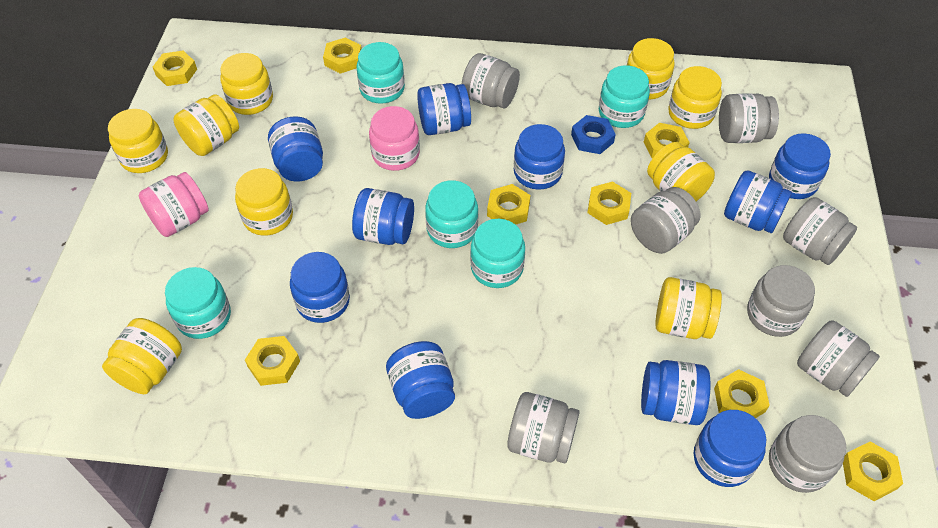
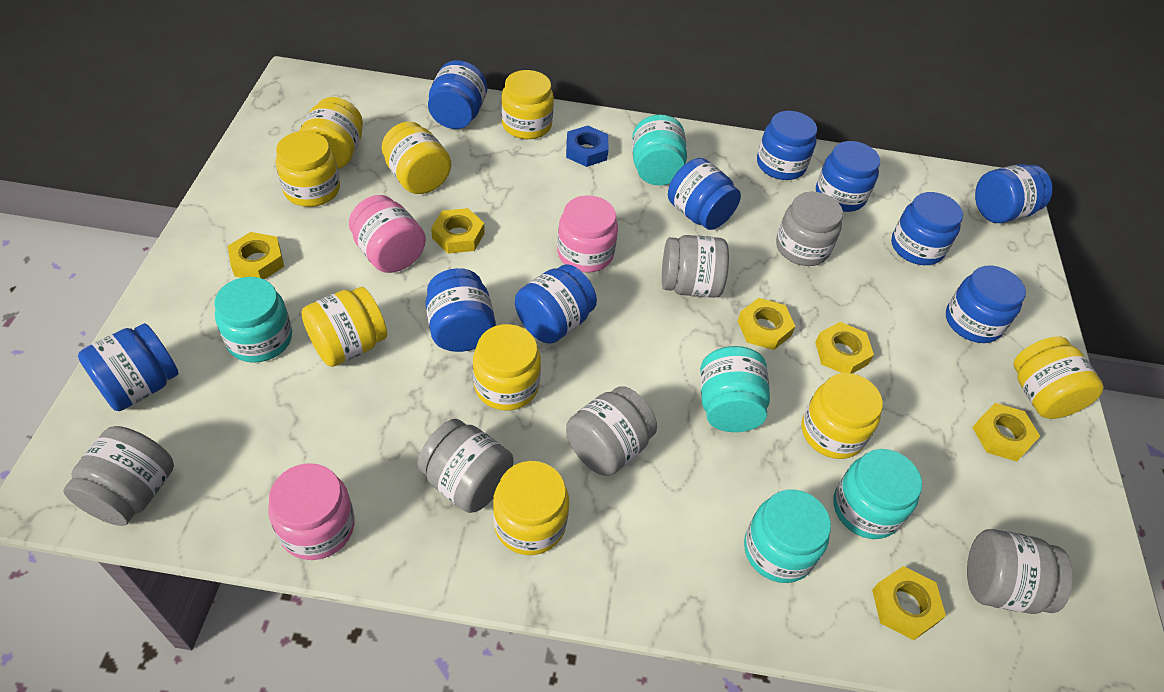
grey jar: 8 -> 6
pink jar: 2 -> 3
yellow nut: 8 -> 6

